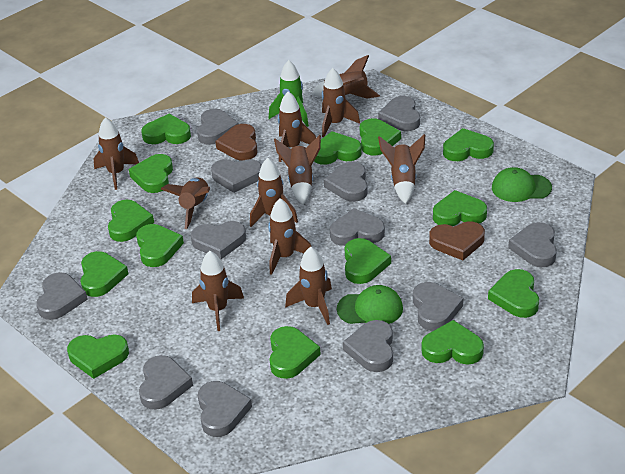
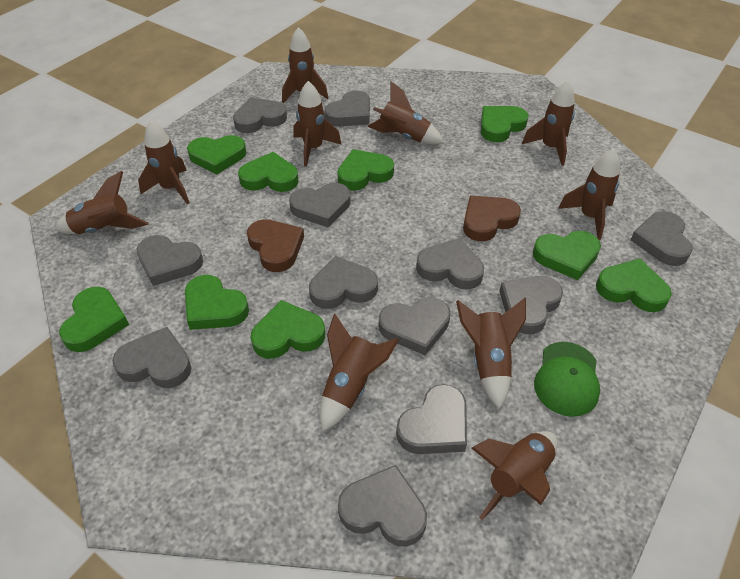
brown rocket: 11 -> 10
green cap: 2 -> 1
green heart: 14 -> 9
green rocket: 1 -> 0

